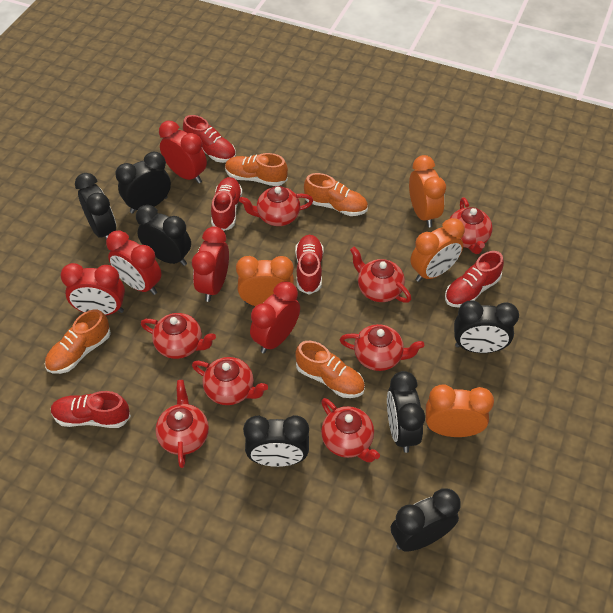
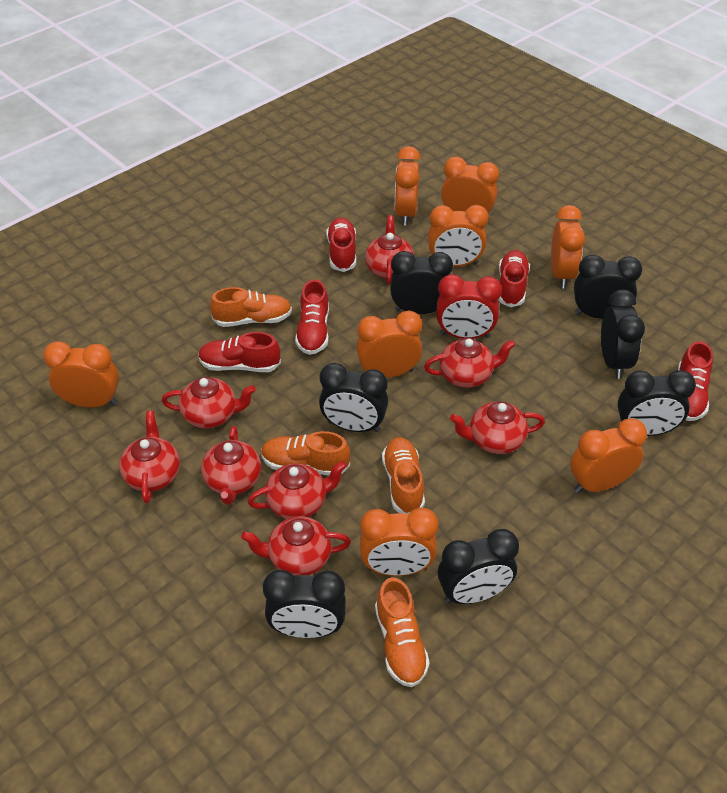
orange clock: 4 -> 8
red clock: 5 -> 1

